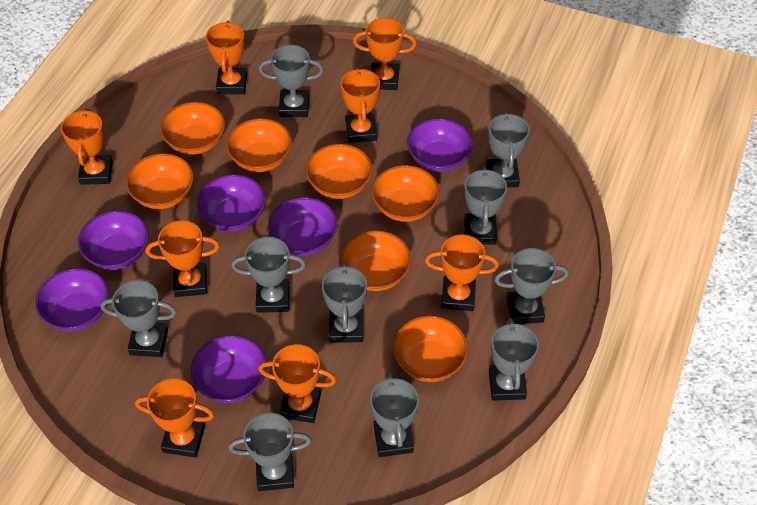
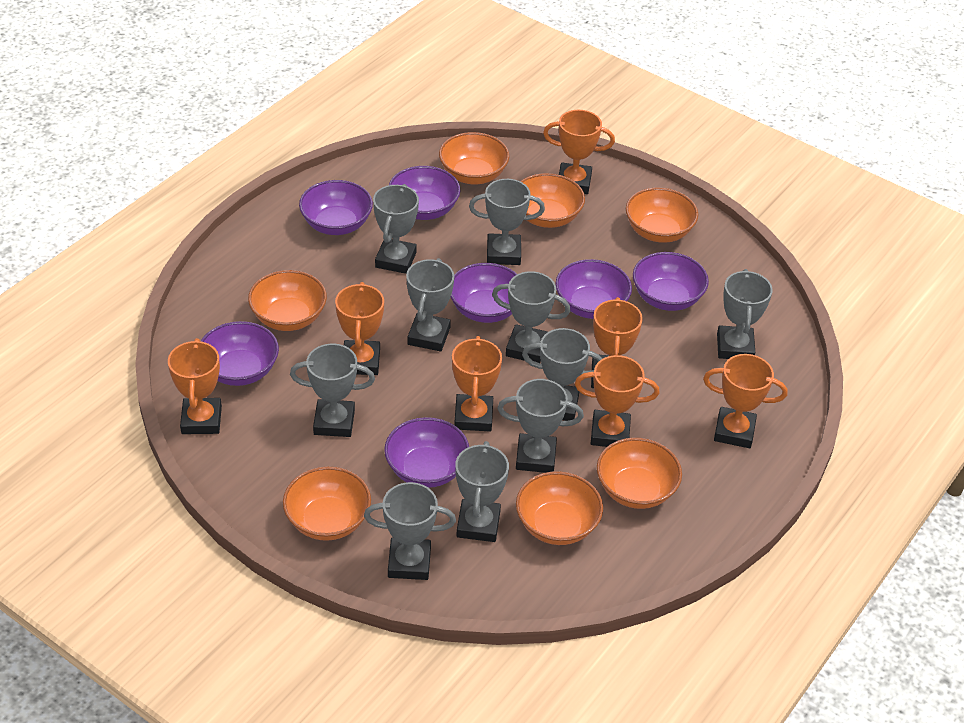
orange trophy: 8 -> 7
purple bowl: 6 -> 7

